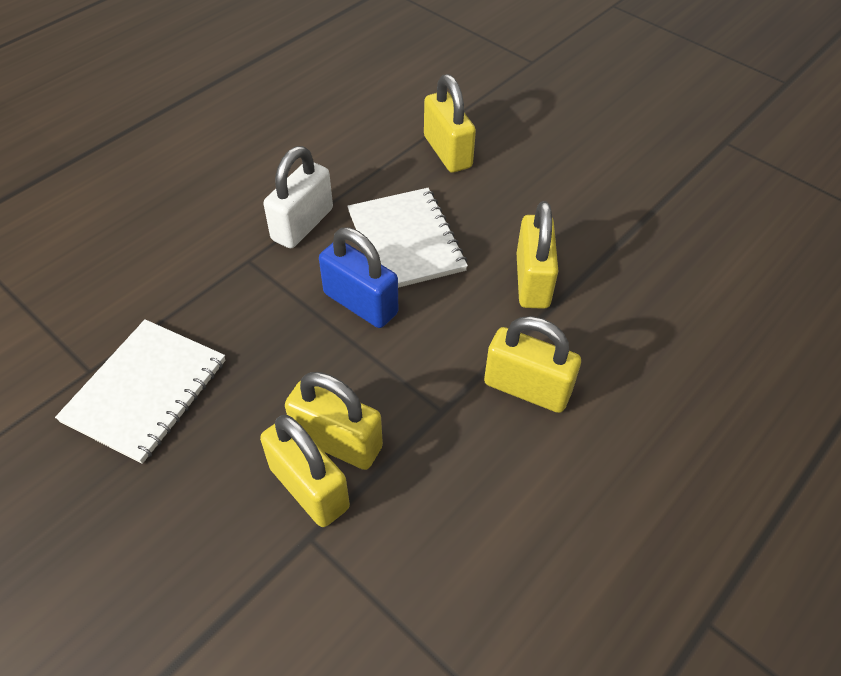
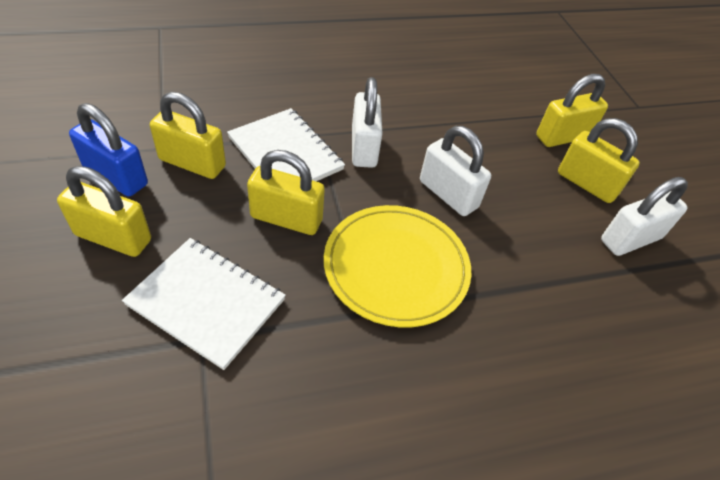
white padlock: 1 -> 3
yellow plate: 0 -> 1

